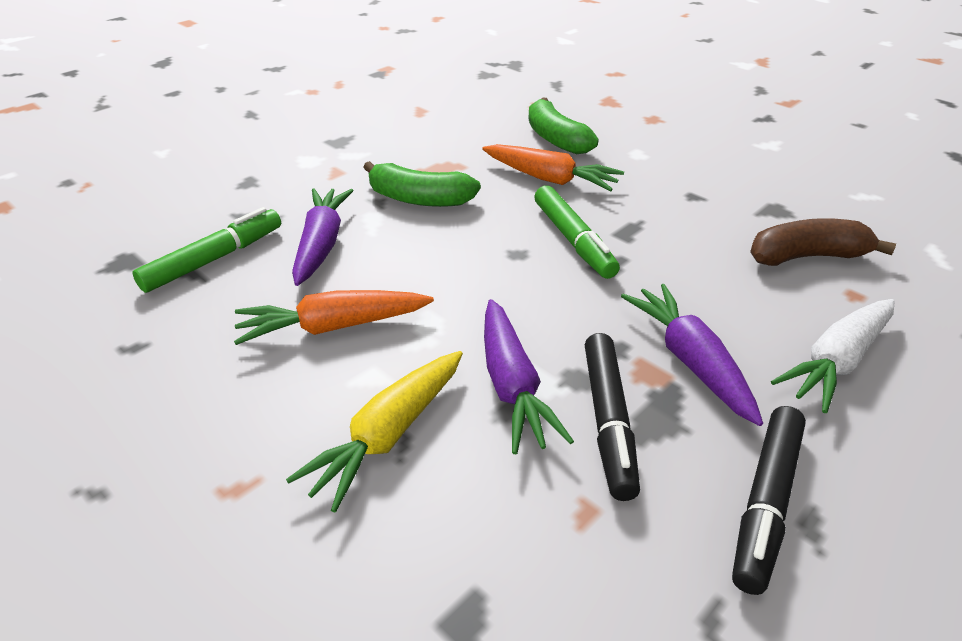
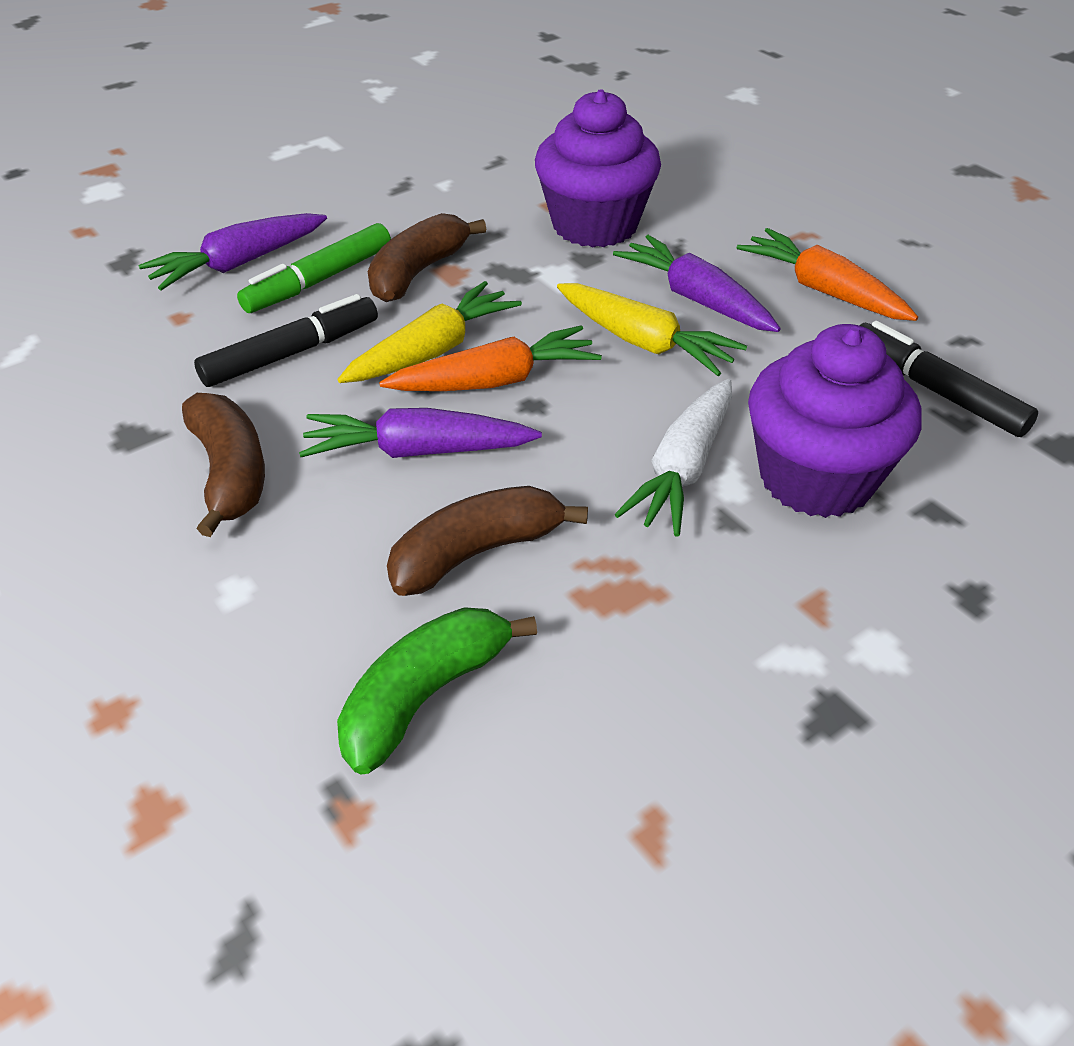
brown banana: 1 -> 3
green banana: 2 -> 1
green marker: 2 -> 1
purple cupcake: 0 -> 2
yellow carrot: 1 -> 2

